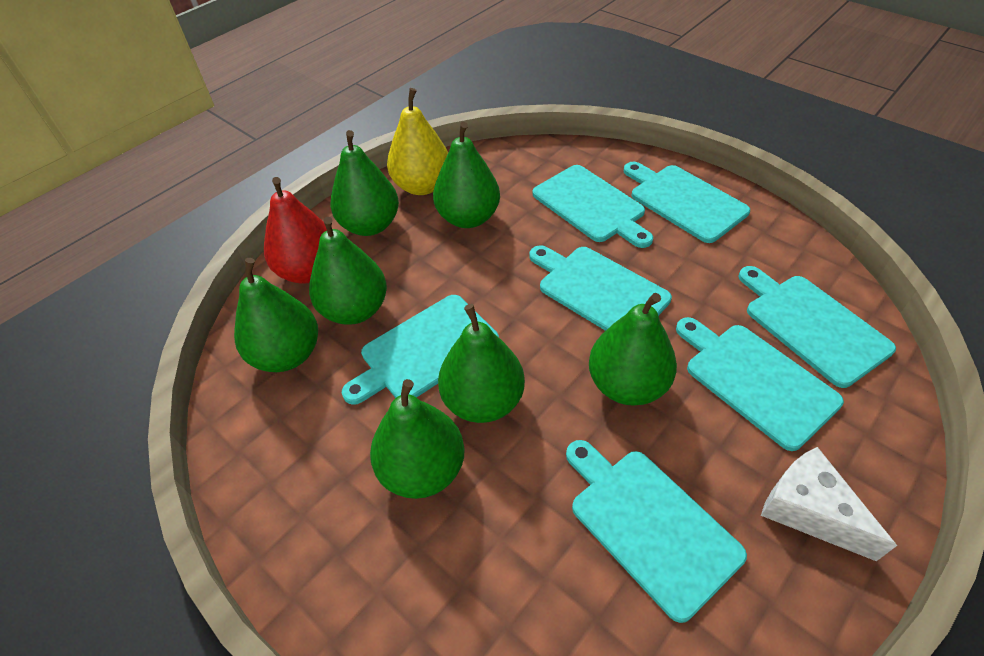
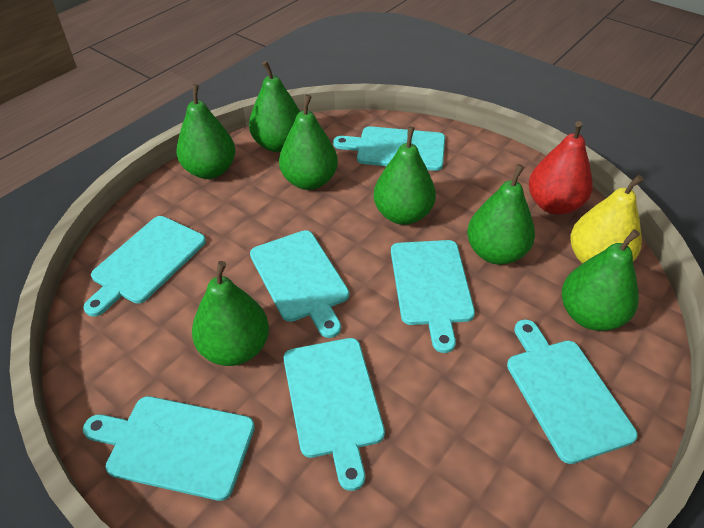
white cheese: 1 -> 0

